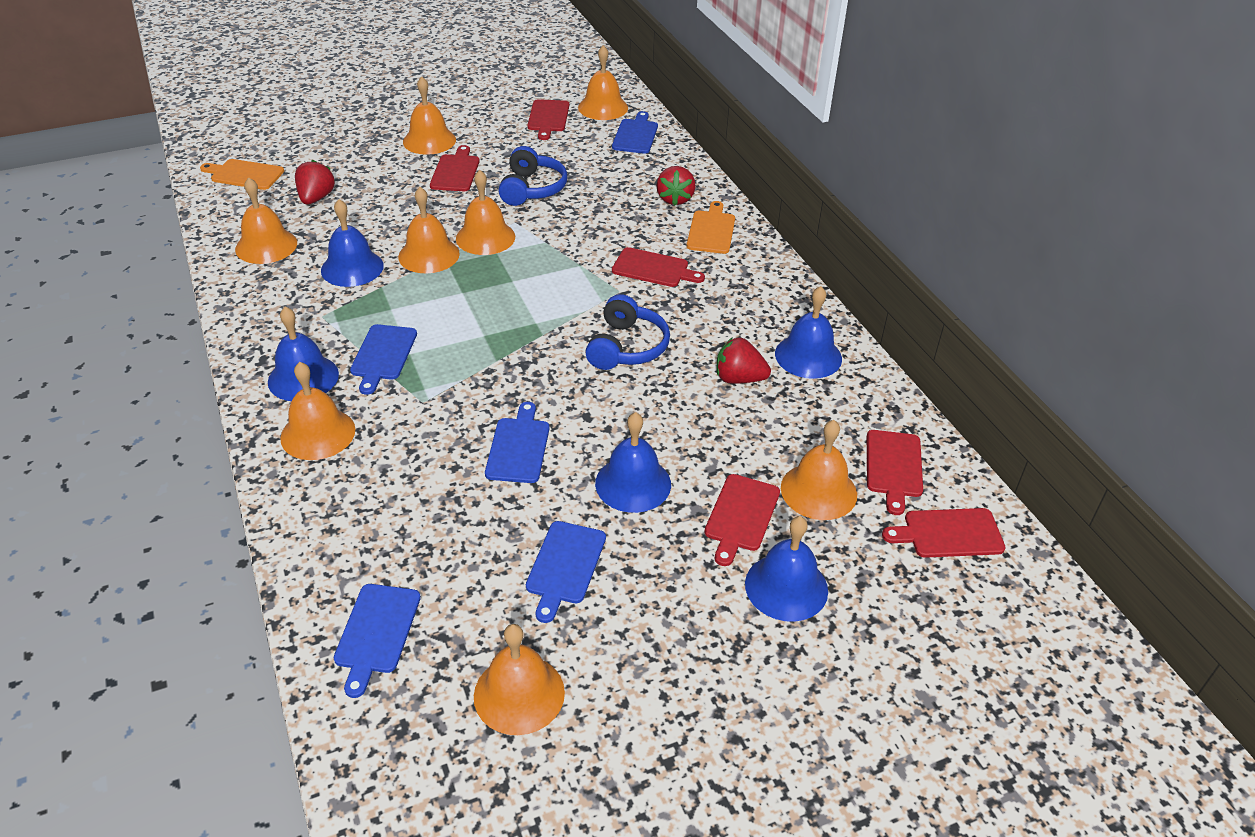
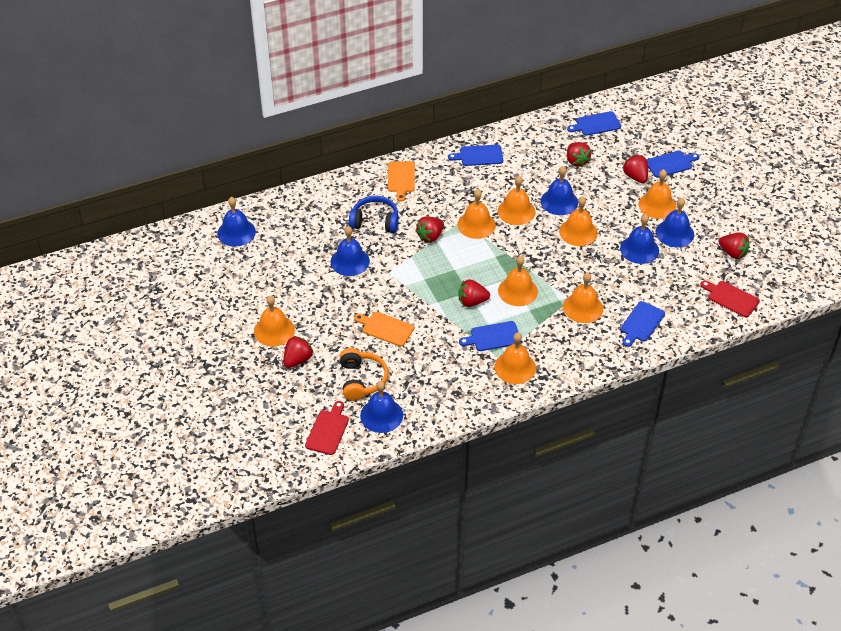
blue bell: 5 -> 6
blue headphones: 2 -> 1
orange headphones: 0 -> 1
red cutting board: 6 -> 2
red strawberry: 3 -> 6

